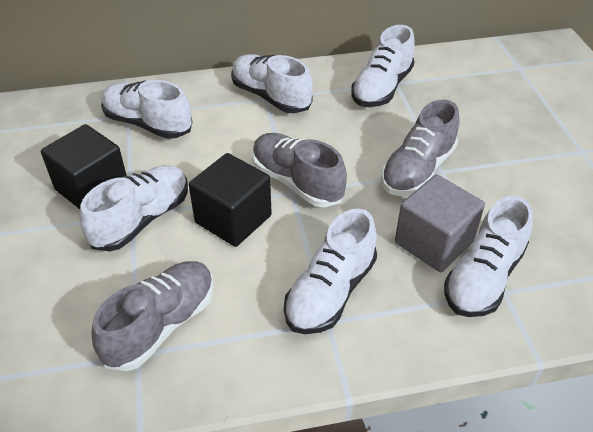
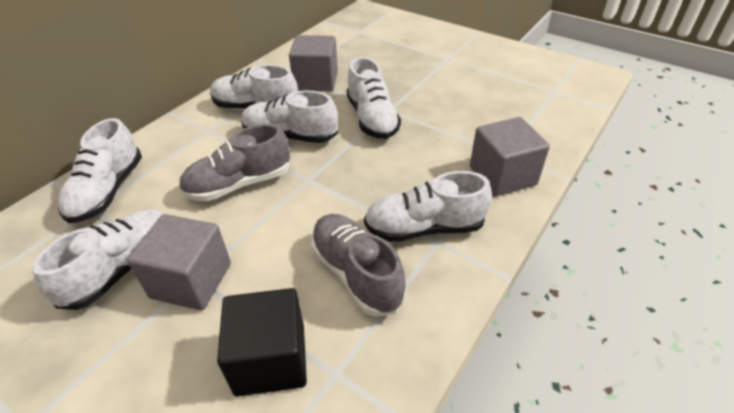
black cube: 2 -> 1
grey cube: 1 -> 3
grey shoe: 3 -> 2

